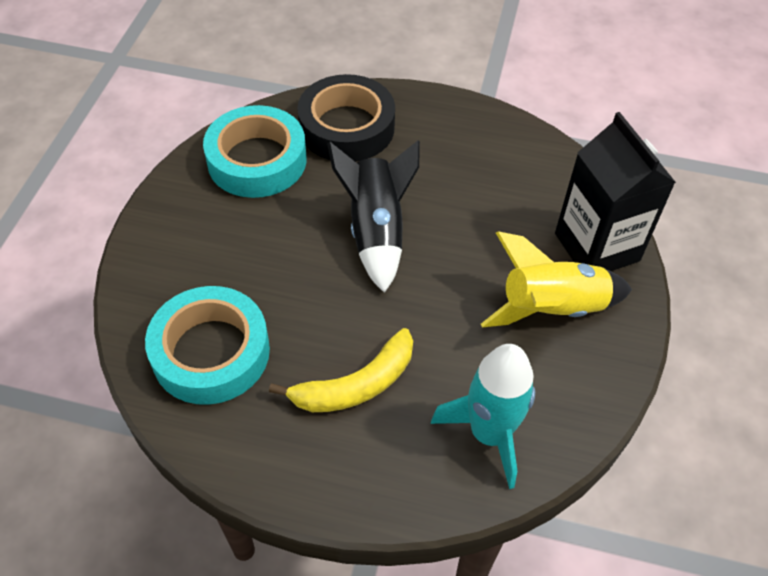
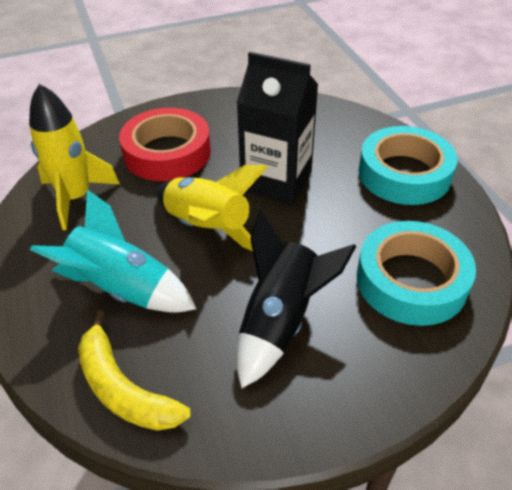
black tape: 1 -> 0
red tape: 0 -> 1
yellow rocket: 1 -> 2

